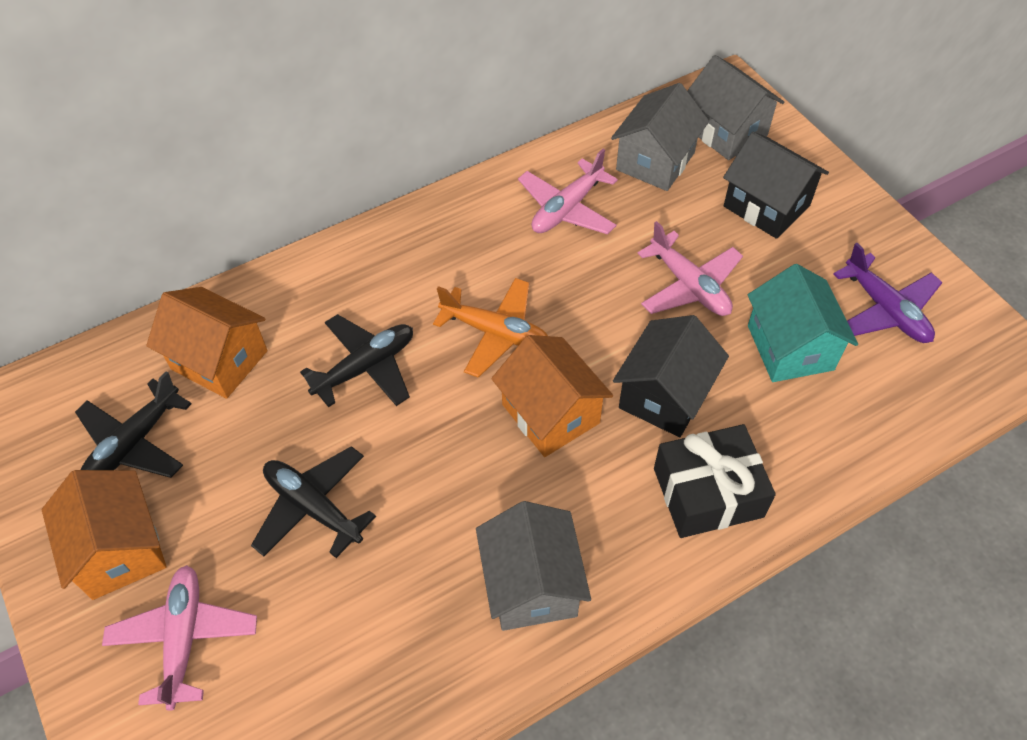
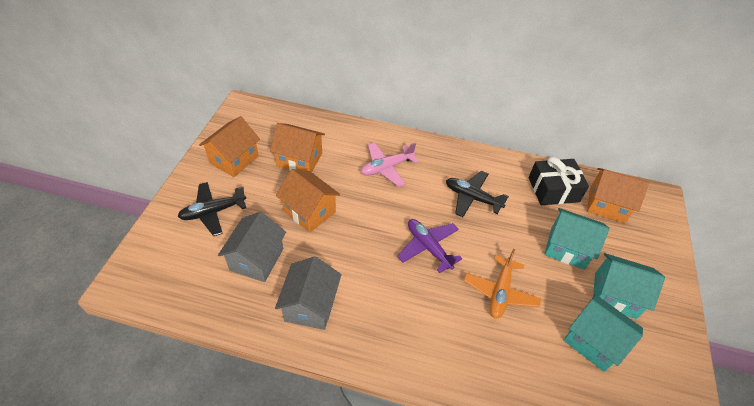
black house: 2 -> 0
black plane: 3 -> 2
grey house: 3 -> 2
orange house: 3 -> 4
pink plane: 3 -> 1
turquoise house: 1 -> 3

